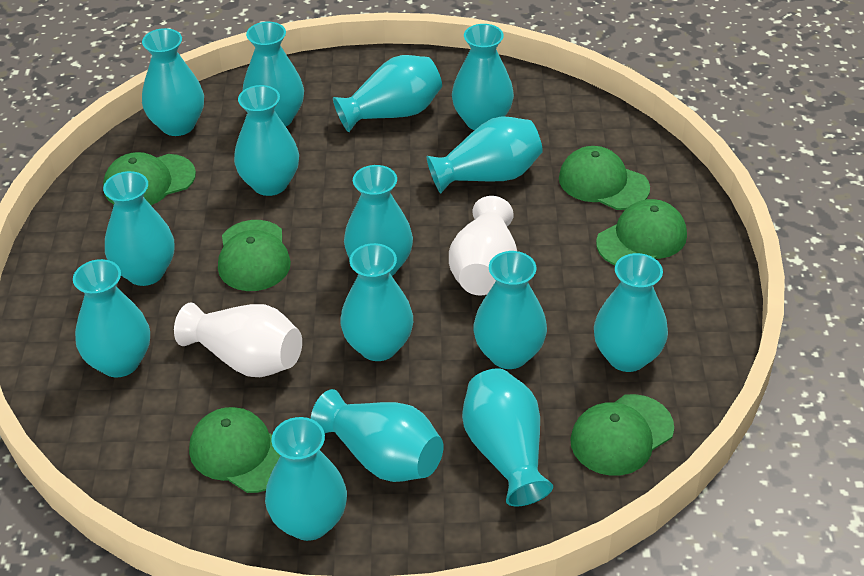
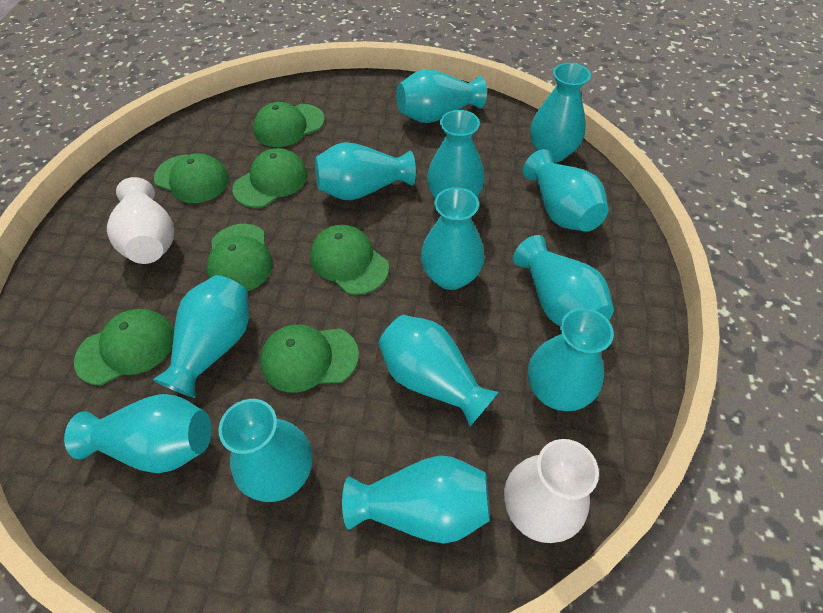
green cap: 6 -> 7
turquoise vase: 15 -> 13

